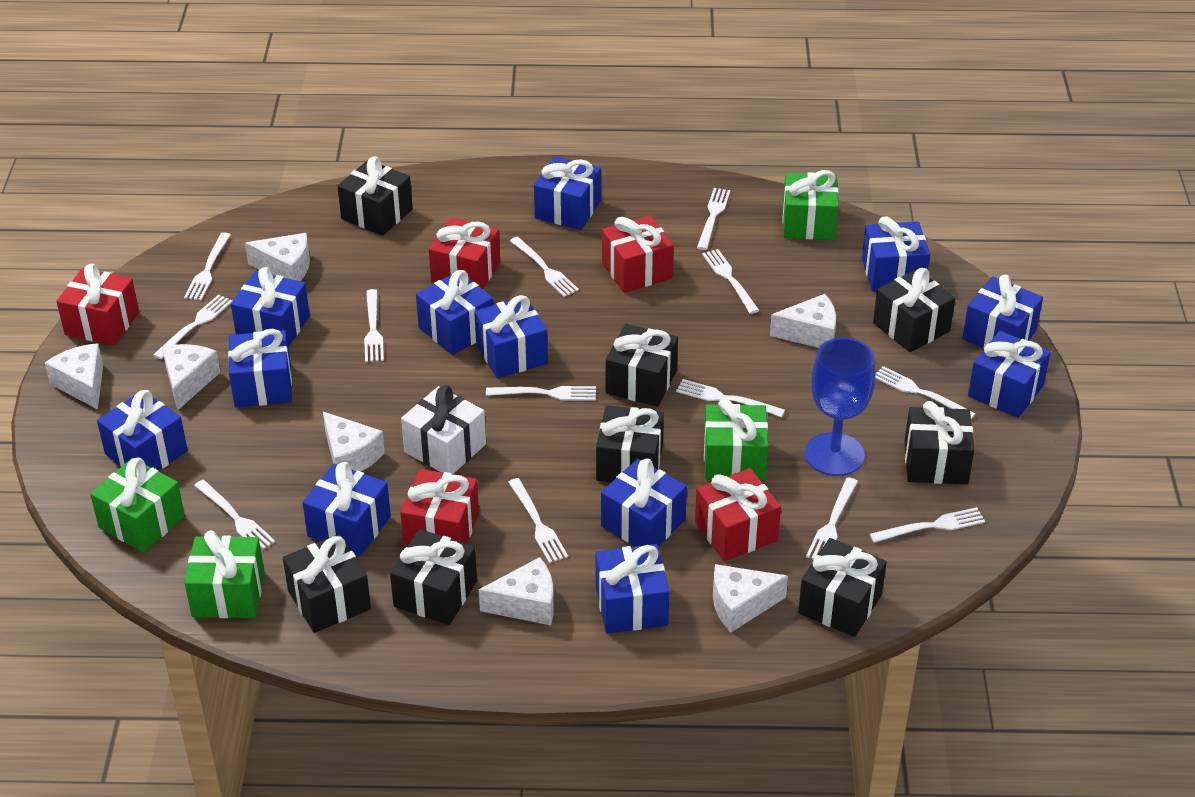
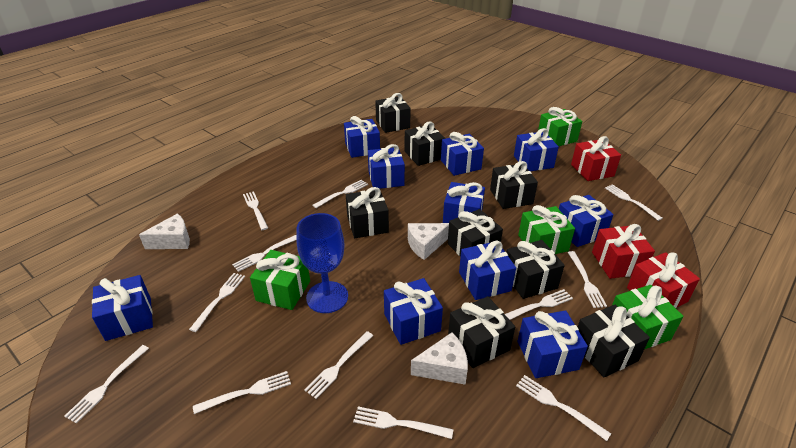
blue gift: 12 -> 10
red gift: 5 -> 3
white cheese: 7 -> 3
white fork: 13 -> 12
white gift: 1 -> 0

